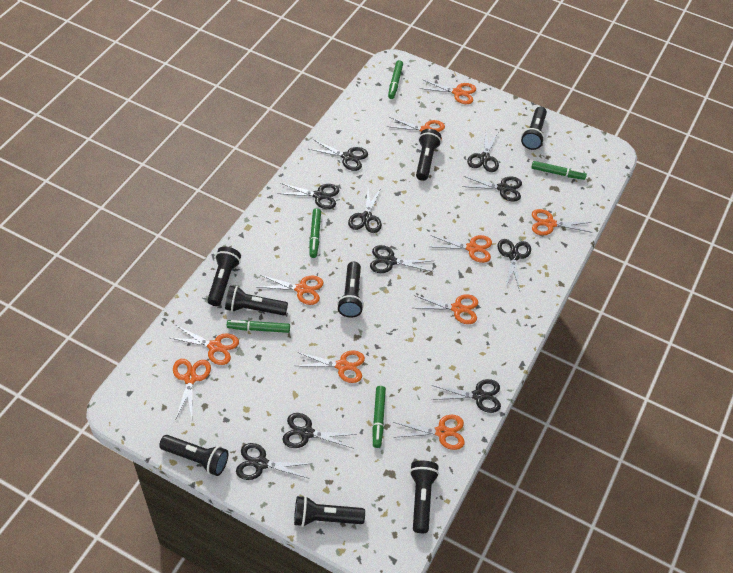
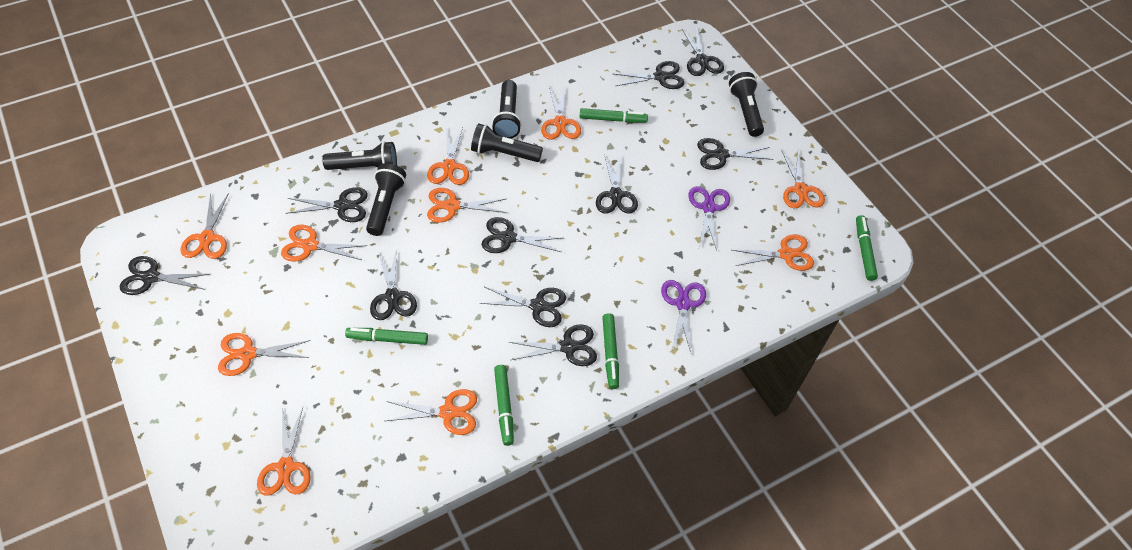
black flashlight: 8 -> 5
purple scissors: 0 -> 2

